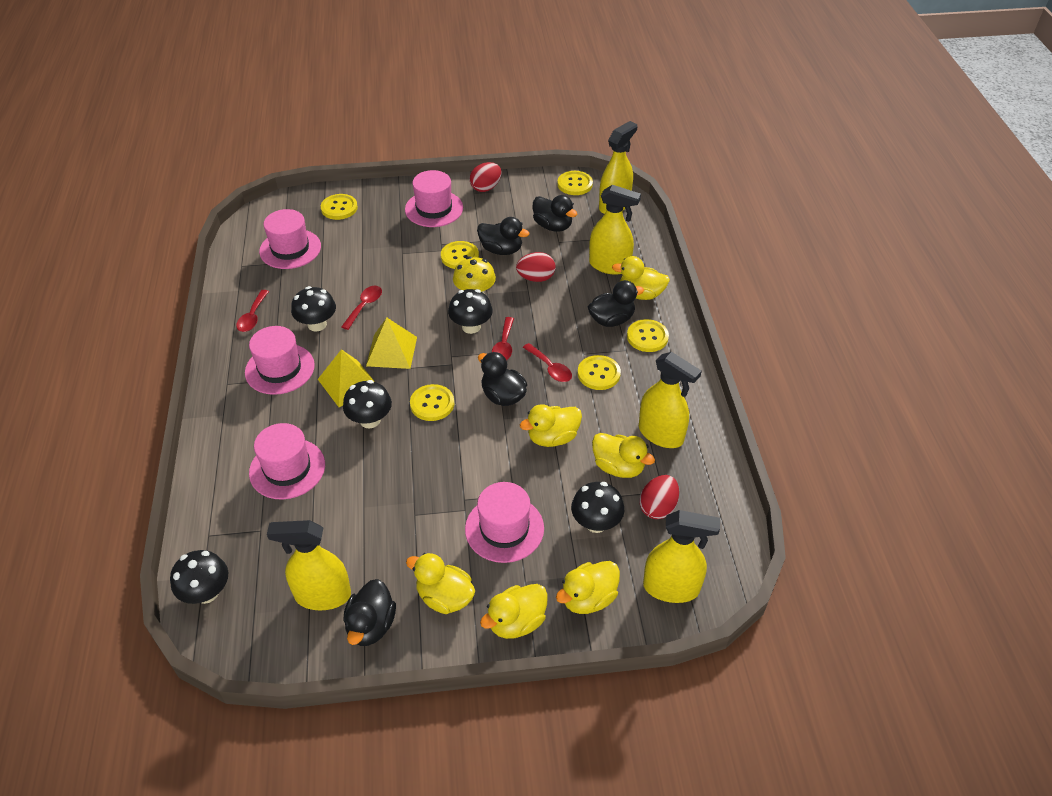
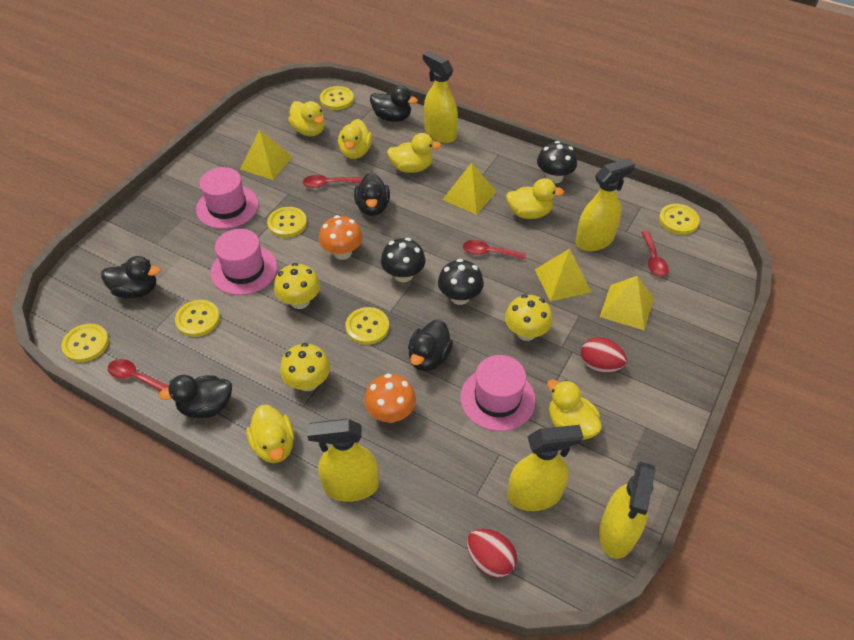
black mushroom: 5 -> 3
orange mushroom: 0 -> 2
pink hat: 5 -> 3
red egg: 3 -> 2
yellow mushroom: 1 -> 3
yellow pyramid: 2 -> 4

